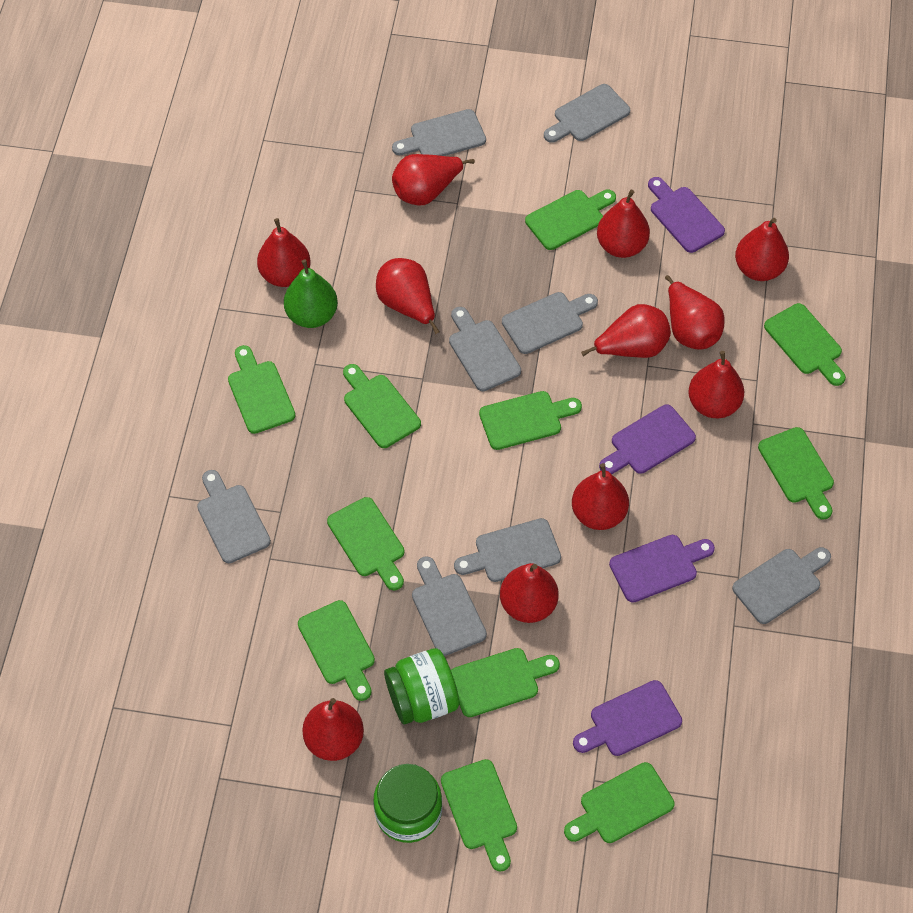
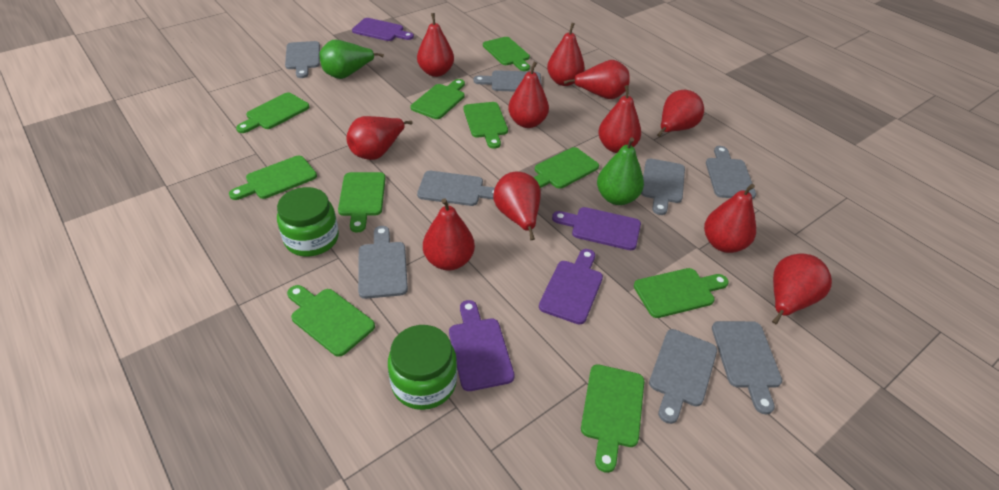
green cutting board: 11 -> 10
green pear: 1 -> 2

